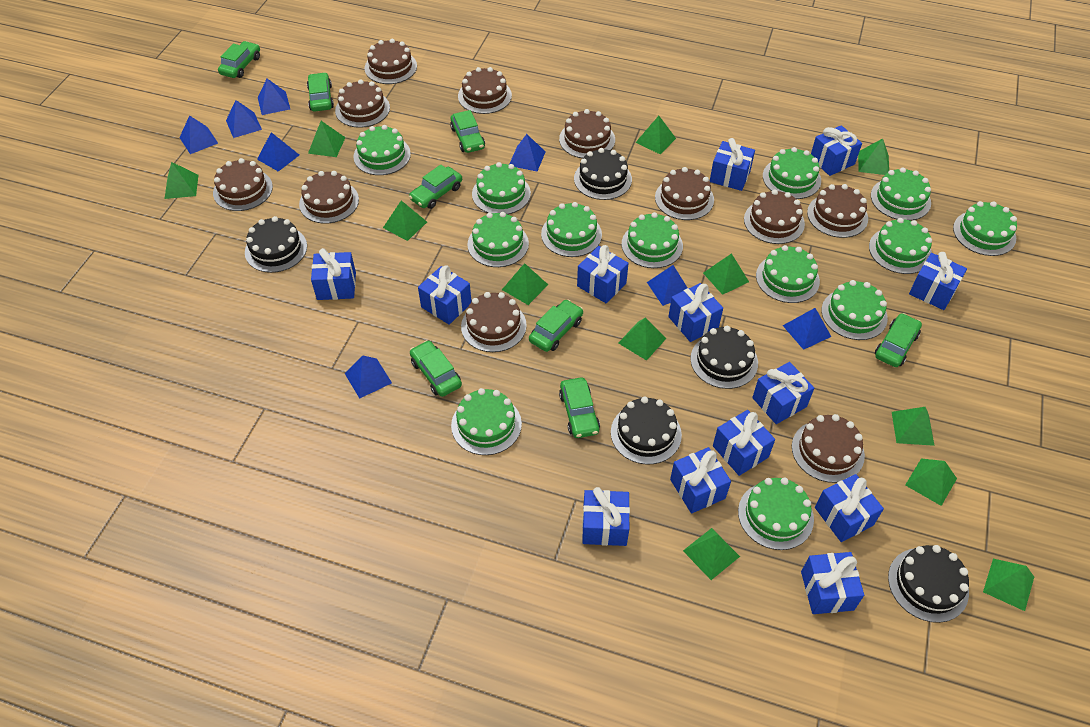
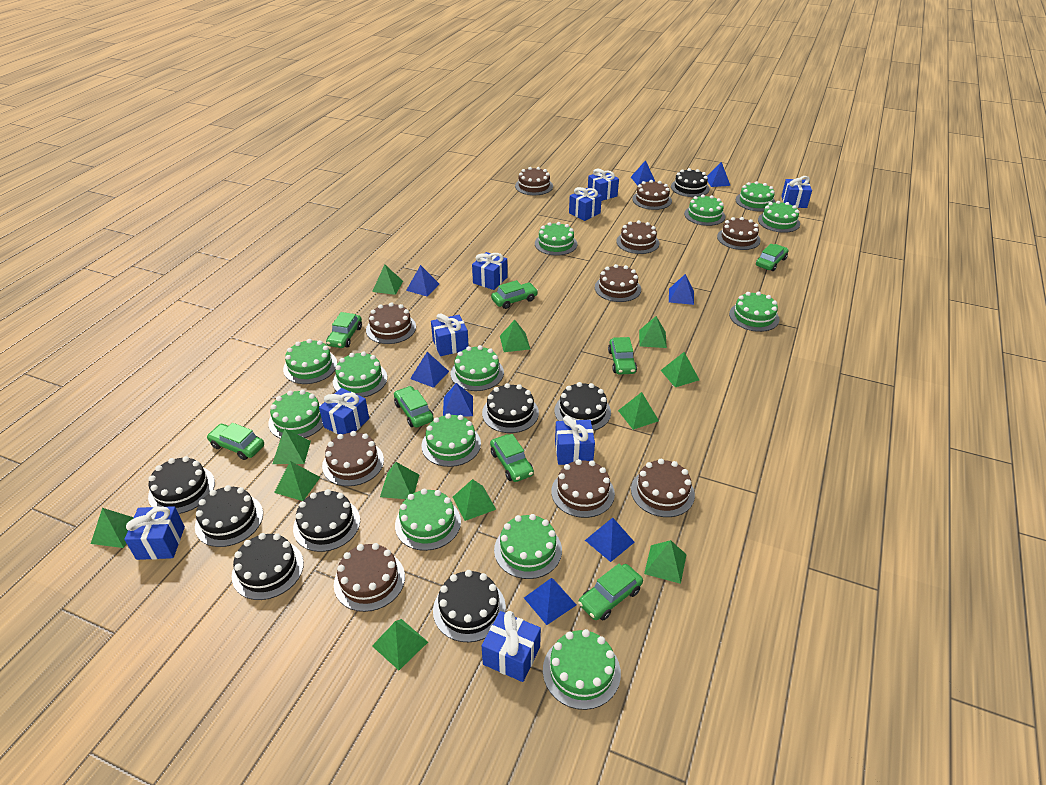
black cake: 5 -> 8
blue gift: 13 -> 9
brown cake: 11 -> 10

